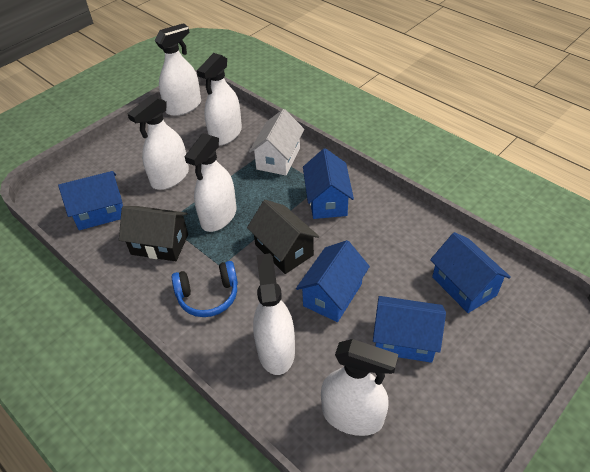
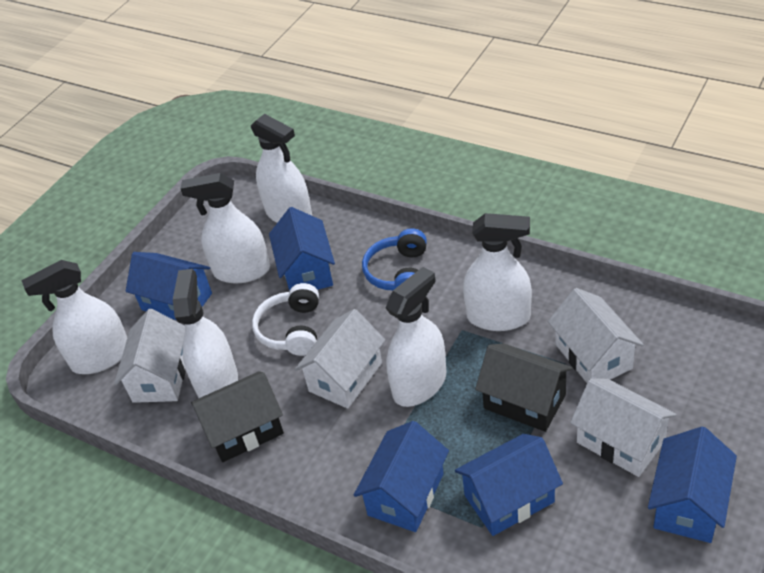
white headphones: 0 -> 1
white house: 1 -> 4

